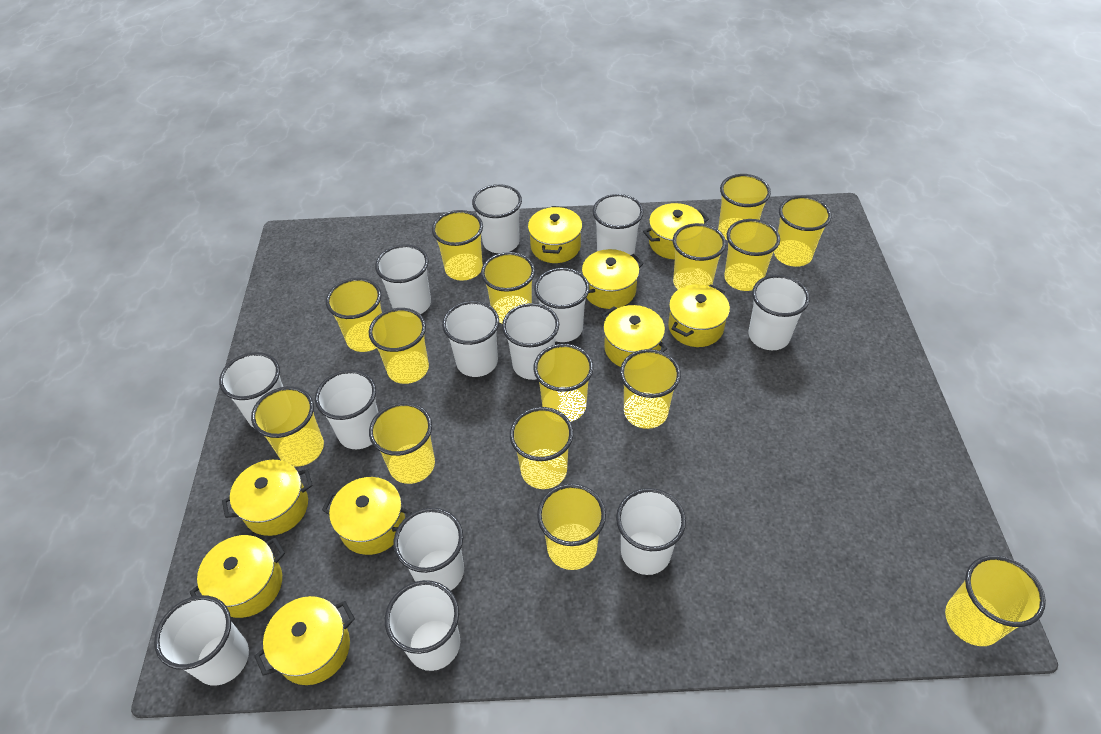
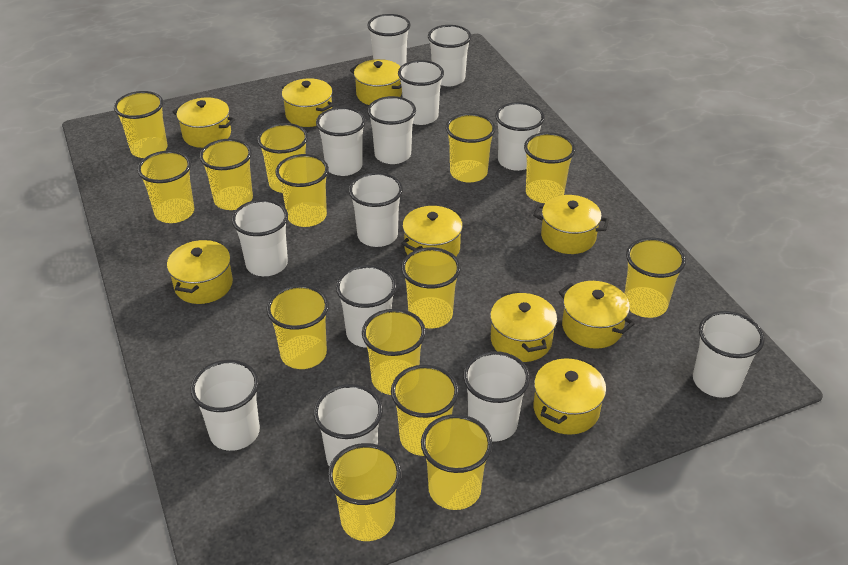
yellow cup: 15 -> 14

